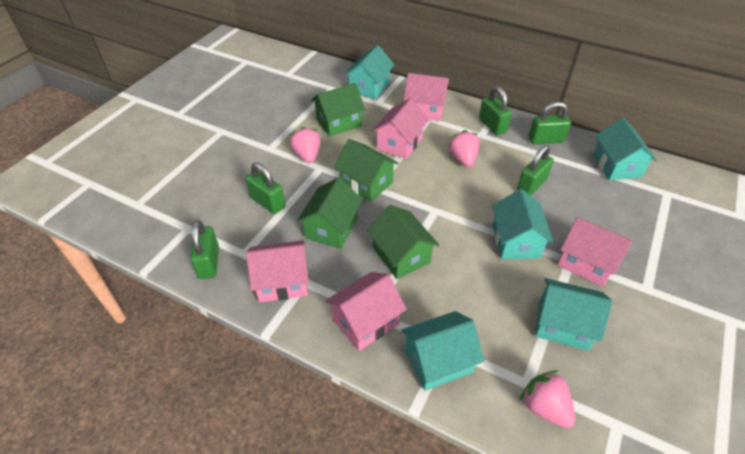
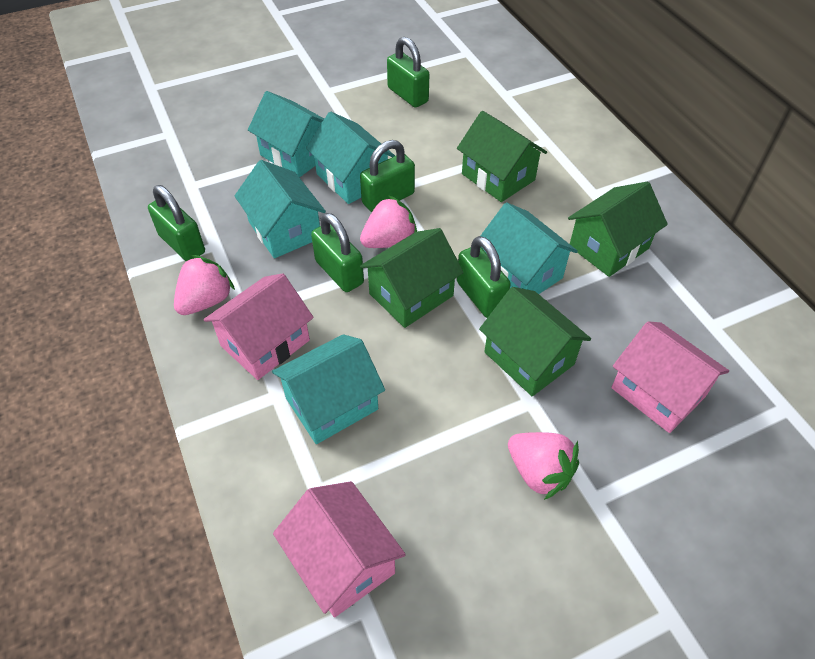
pink house: 5 -> 3

